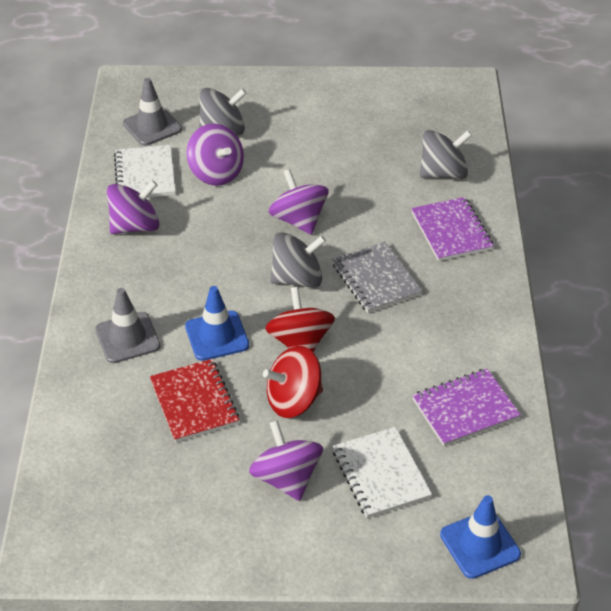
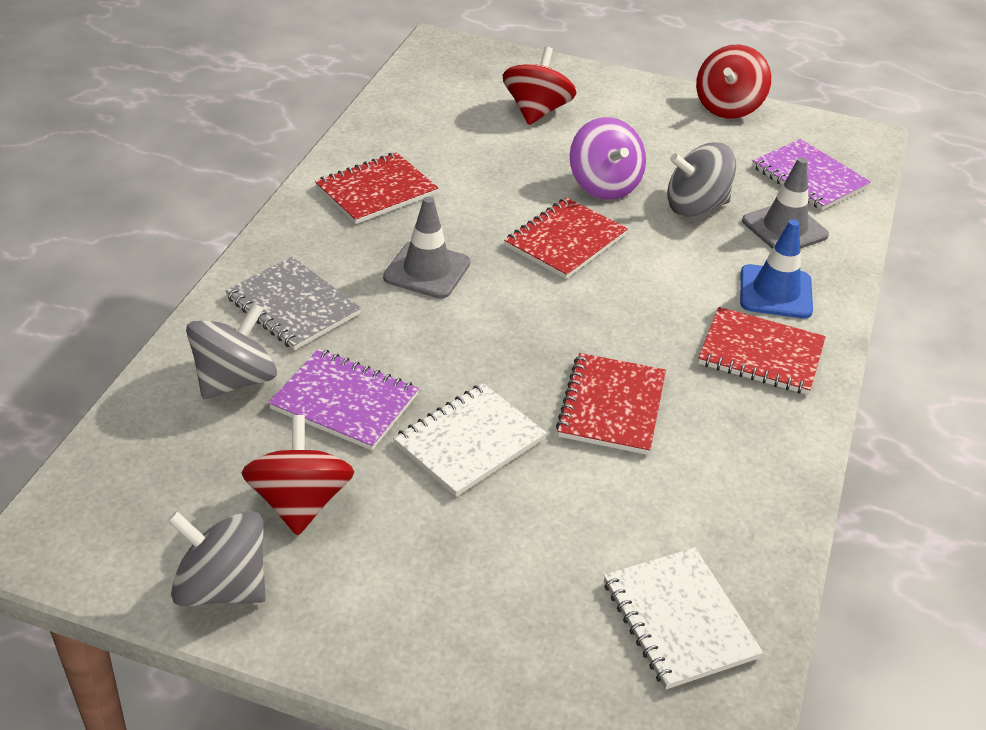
blue traffic cone: 2 -> 1
purple spinning top: 4 -> 1
red notebook: 1 -> 4
red spinning top: 2 -> 3

